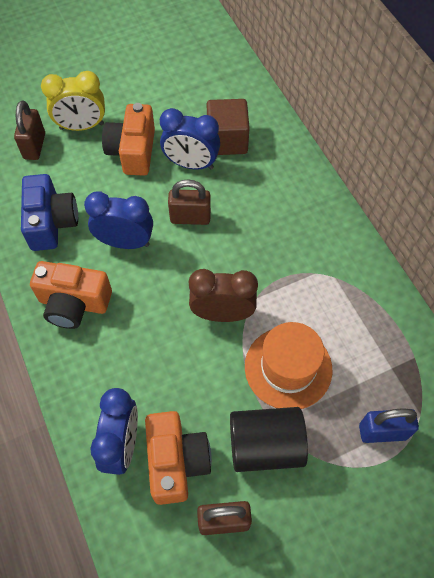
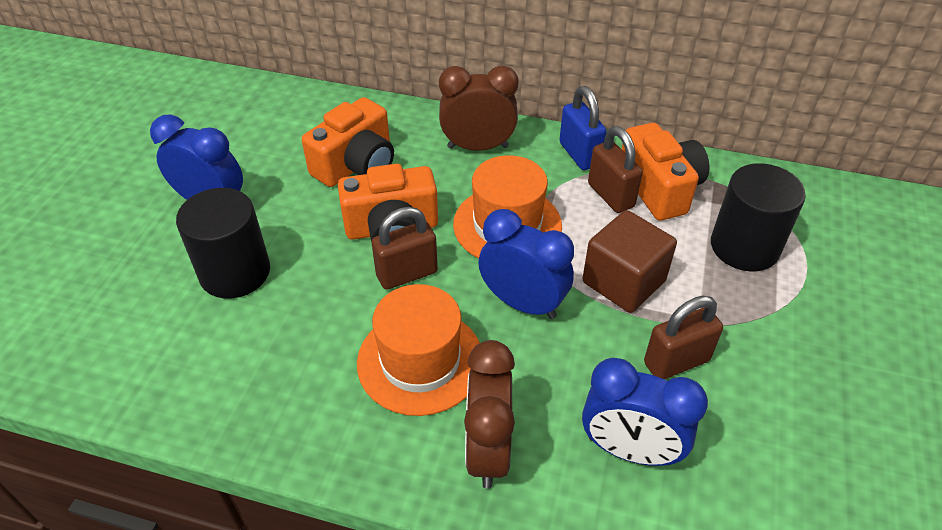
black cylinder: 1 -> 2
blue camera: 1 -> 0
brown clock: 1 -> 2
orange hat: 1 -> 2
yellow clock: 1 -> 0

